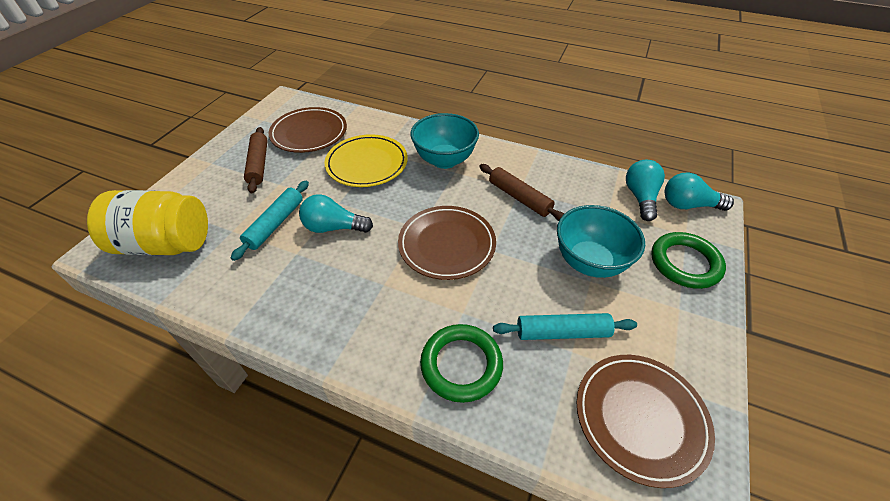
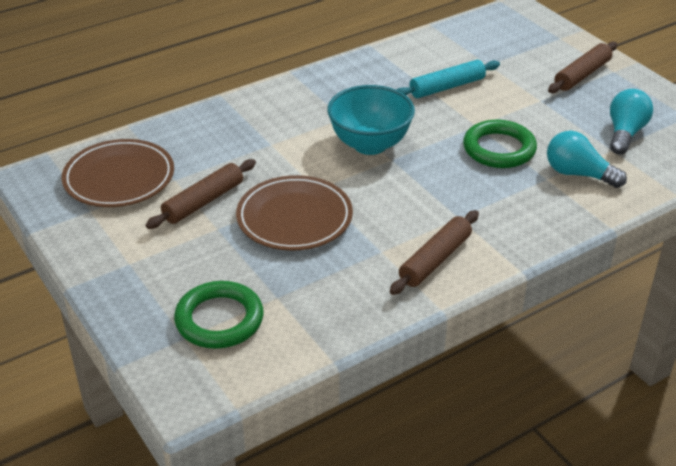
brown plate: 3 -> 2
brown rolling pin: 2 -> 3
turquoise bowl: 2 -> 1
turquoise light bulb: 3 -> 2
turquoise rolling pin: 2 -> 1
yellow jar: 1 -> 0
yellow plate: 1 -> 0

